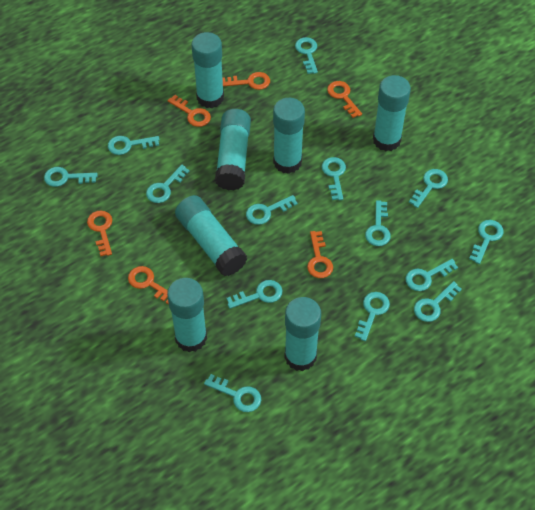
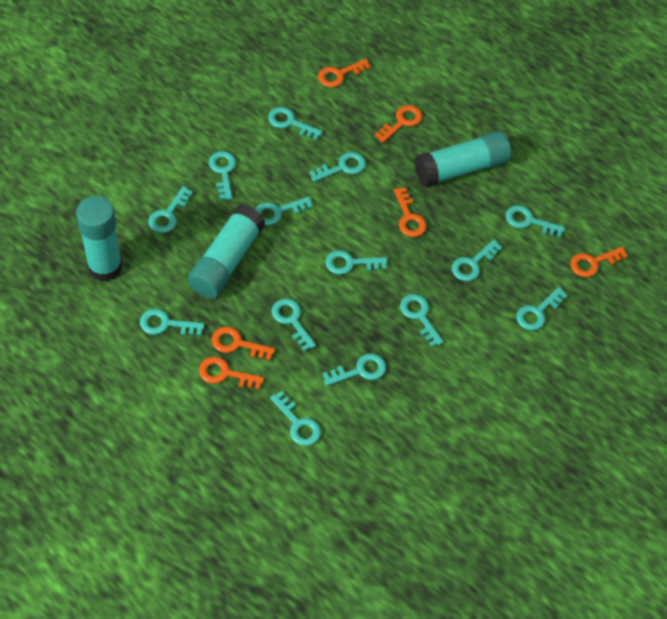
turquoise glue stick: 7 -> 3

